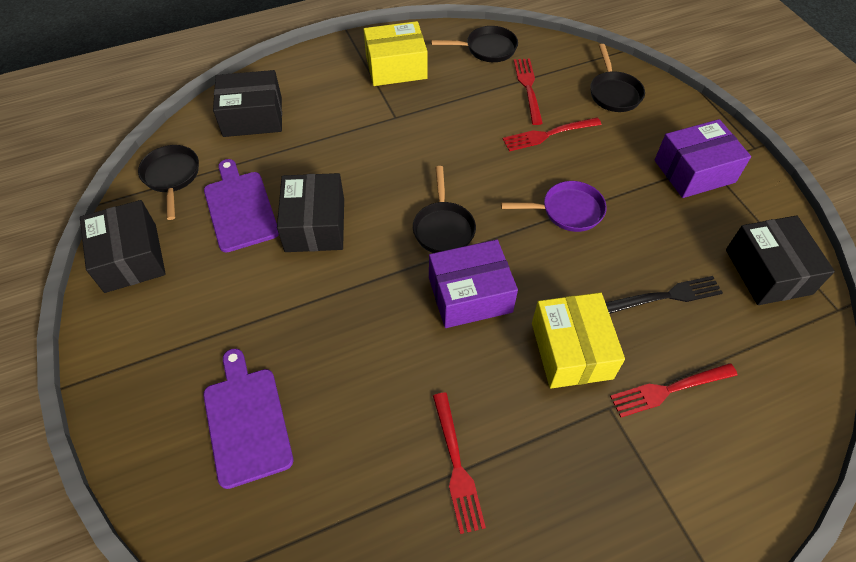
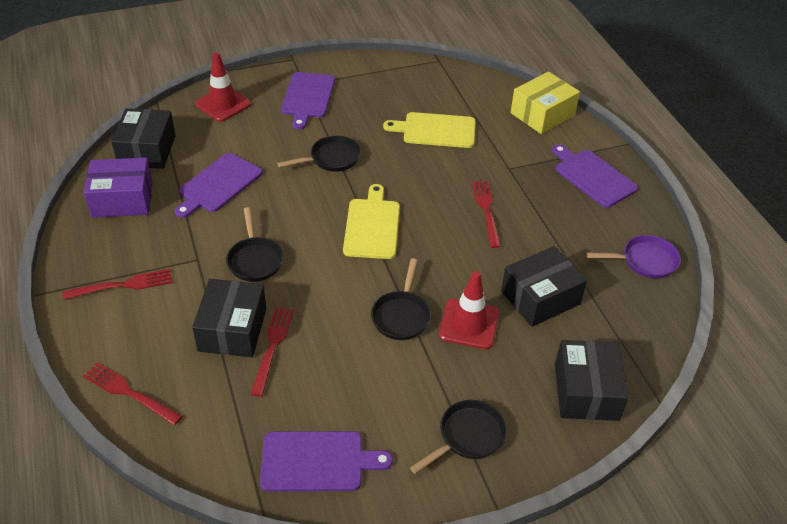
black fork: 1 -> 0
purple box: 2 -> 1
purple cutting board: 2 -> 4
red traffic cone: 0 -> 2
yellow box: 2 -> 1
yellow cutting board: 0 -> 2

